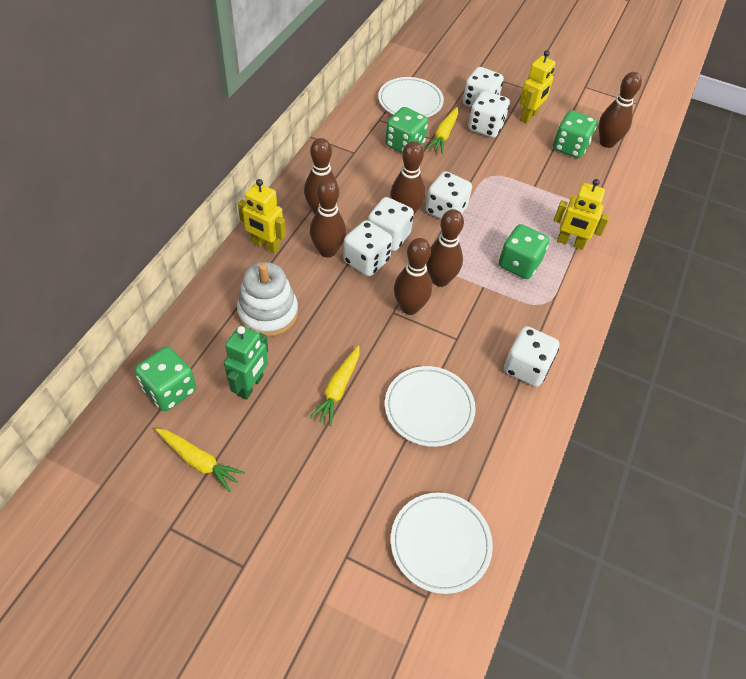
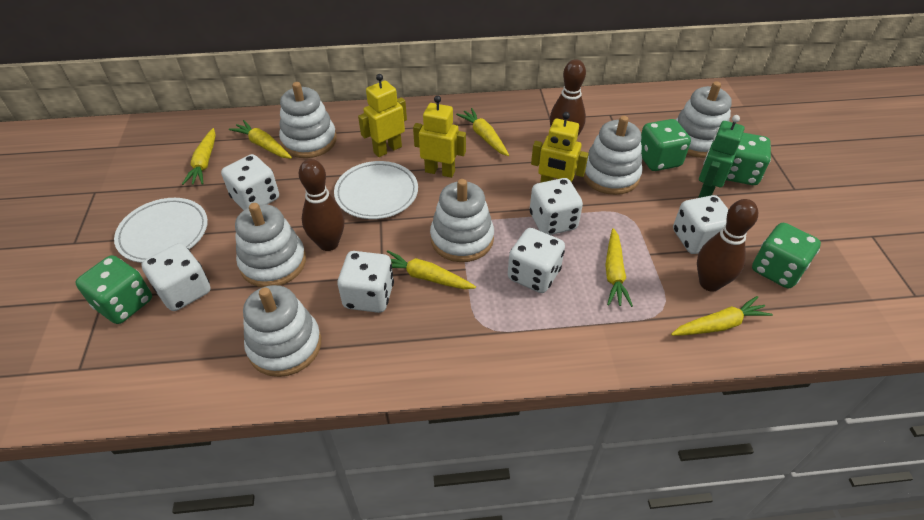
brown bowling pin: 6 -> 3
white plate: 3 -> 2
white stacking toy: 1 -> 6
yellow carrot: 3 -> 6

